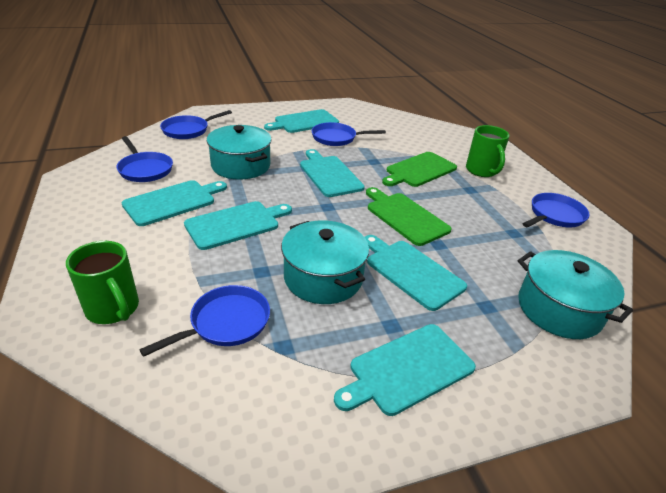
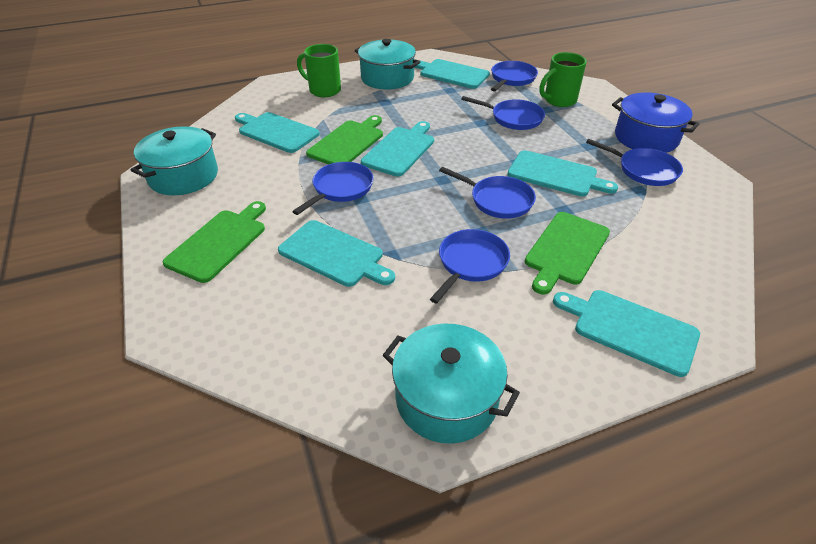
blue pan: 5 -> 6
blue pot: 0 -> 1
green cutting board: 2 -> 3

